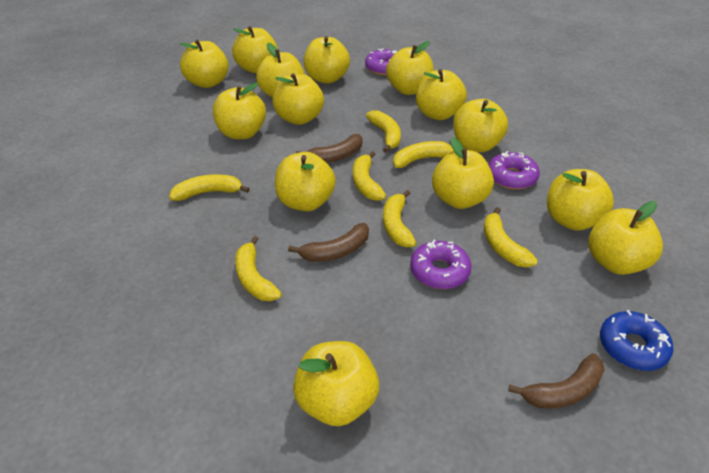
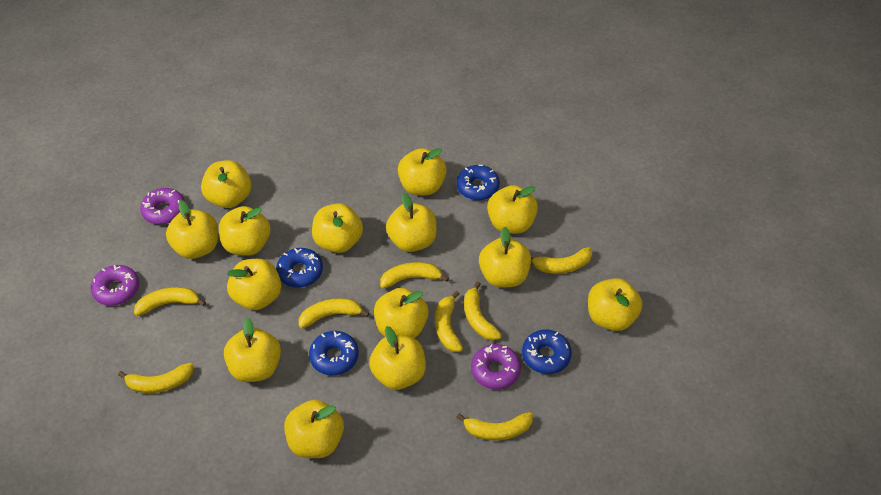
blue donut: 1 -> 4
brown banana: 3 -> 0
yellow banana: 7 -> 8

